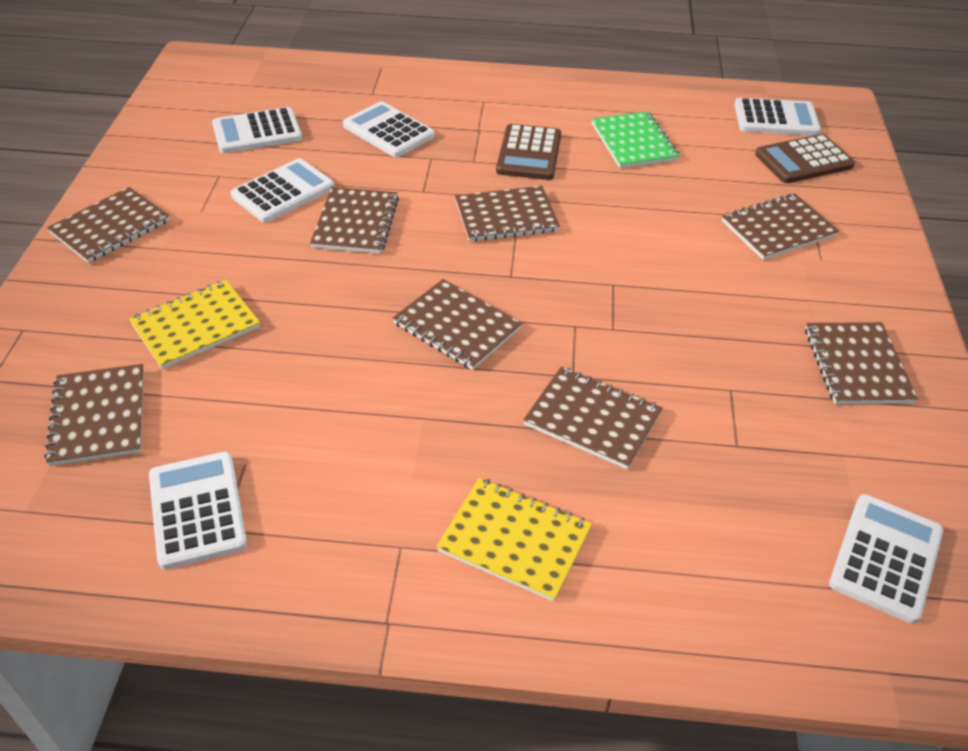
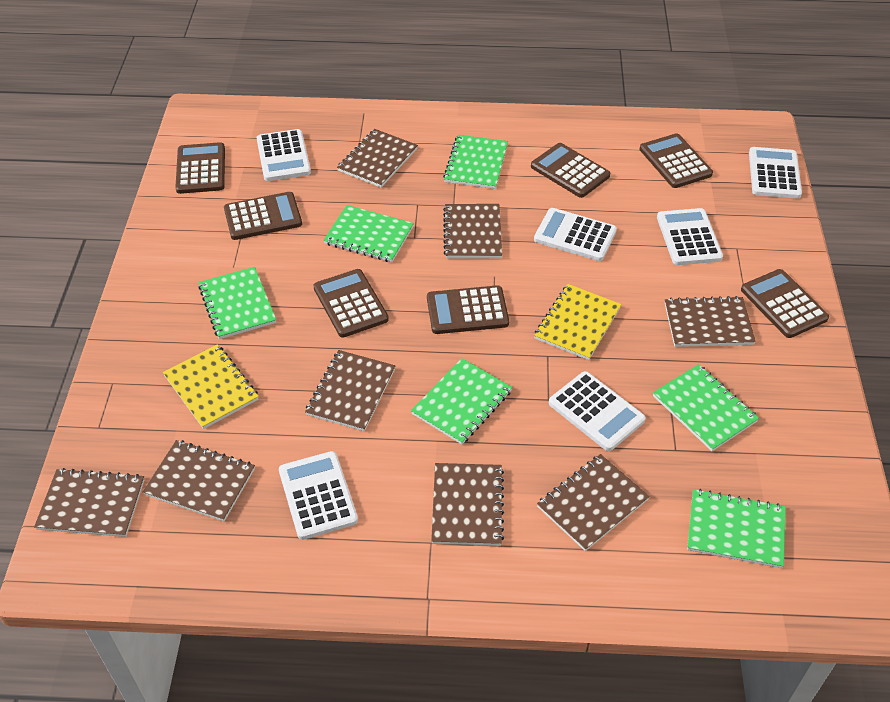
brown calculator: 2 -> 7
green notebook: 1 -> 6

